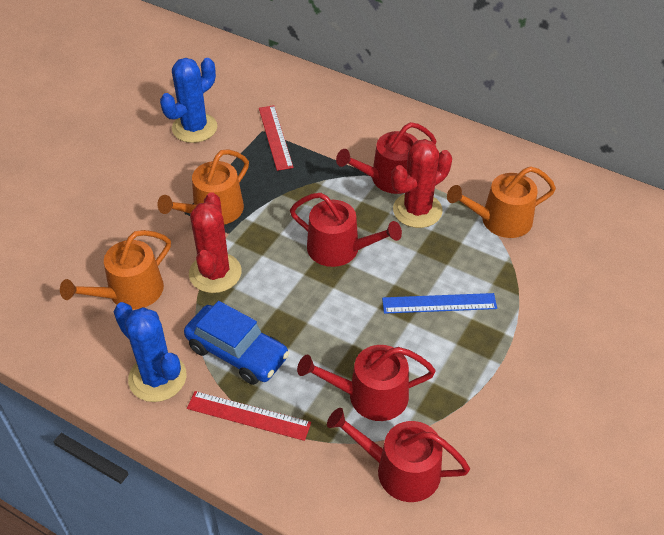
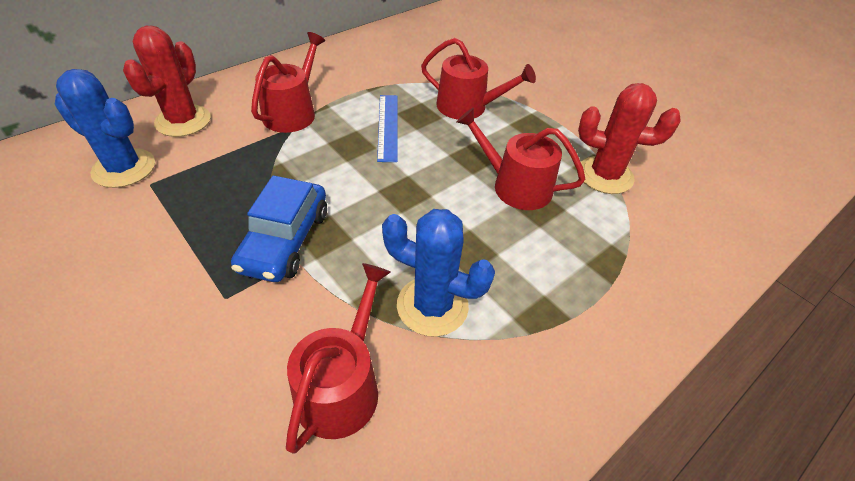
orange watering can: 3 -> 0
red ruler: 2 -> 0

